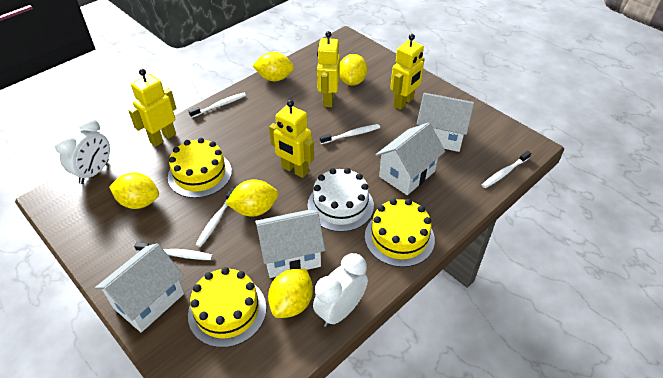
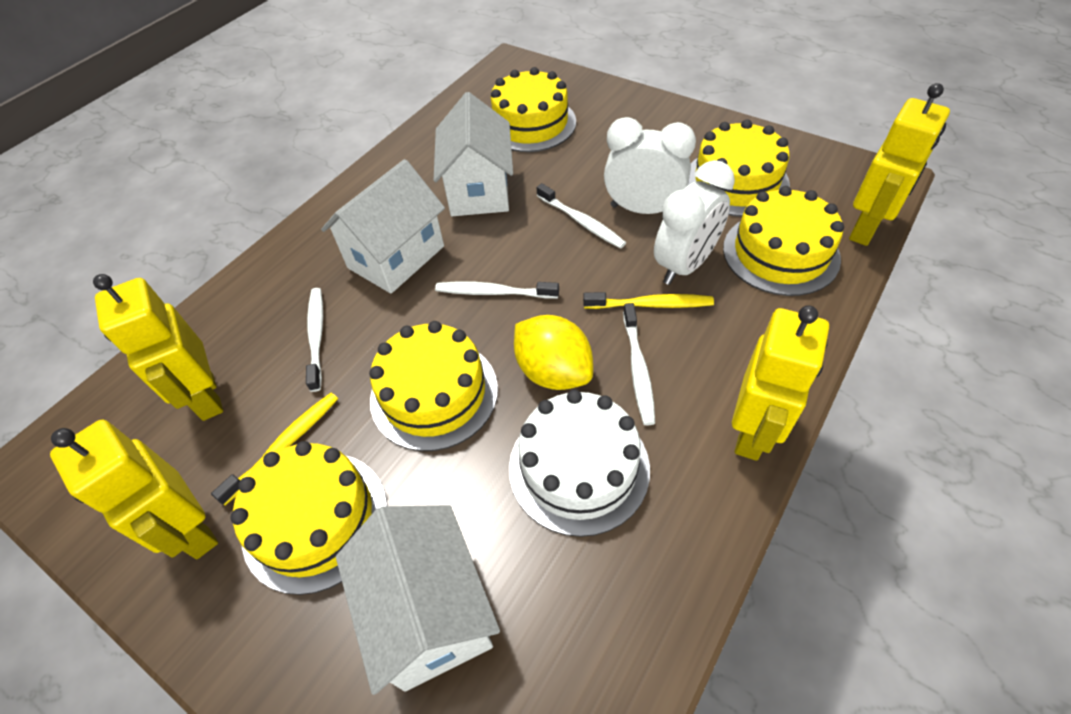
white house: 4 -> 3
white toothbrush: 5 -> 4
yellow cake: 3 -> 5
yellow lemon: 5 -> 1
yellow toothbrush: 0 -> 2

